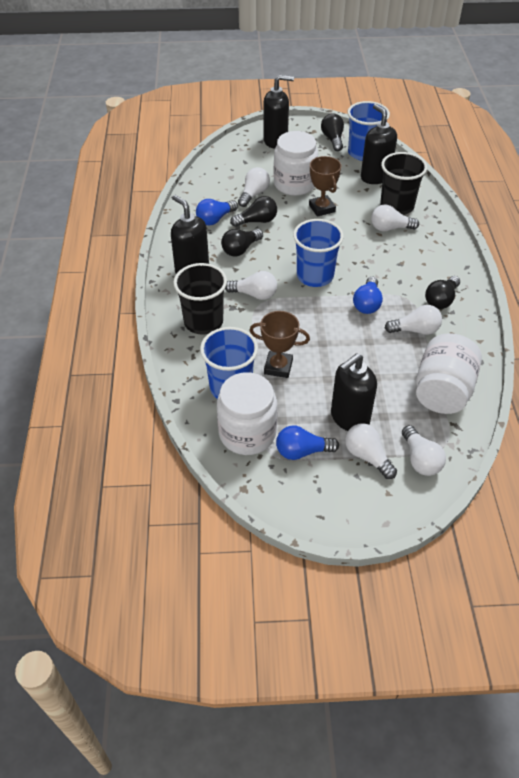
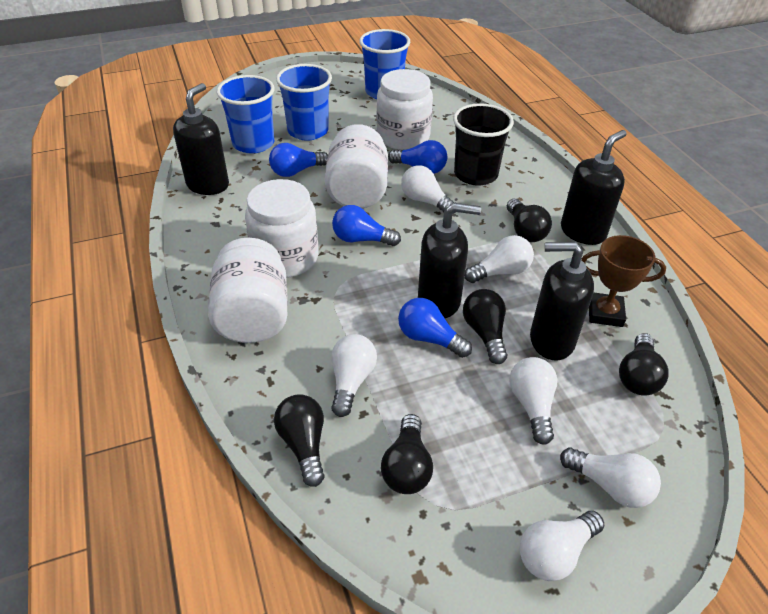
black cup: 2 -> 1
black light bulb: 4 -> 5
blue light bulb: 3 -> 4
brown trophy: 2 -> 1
white jar: 3 -> 4

